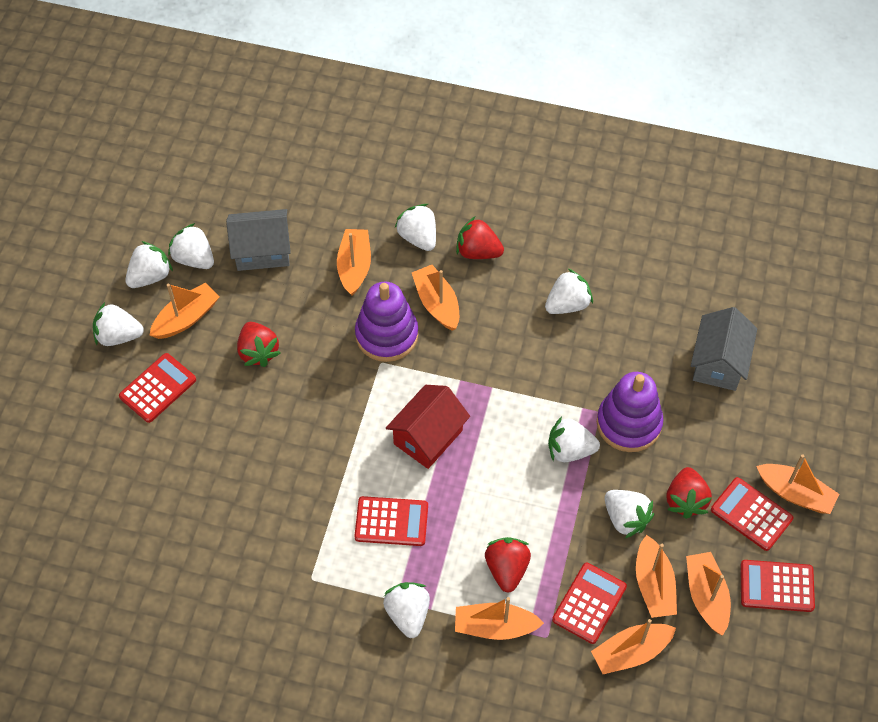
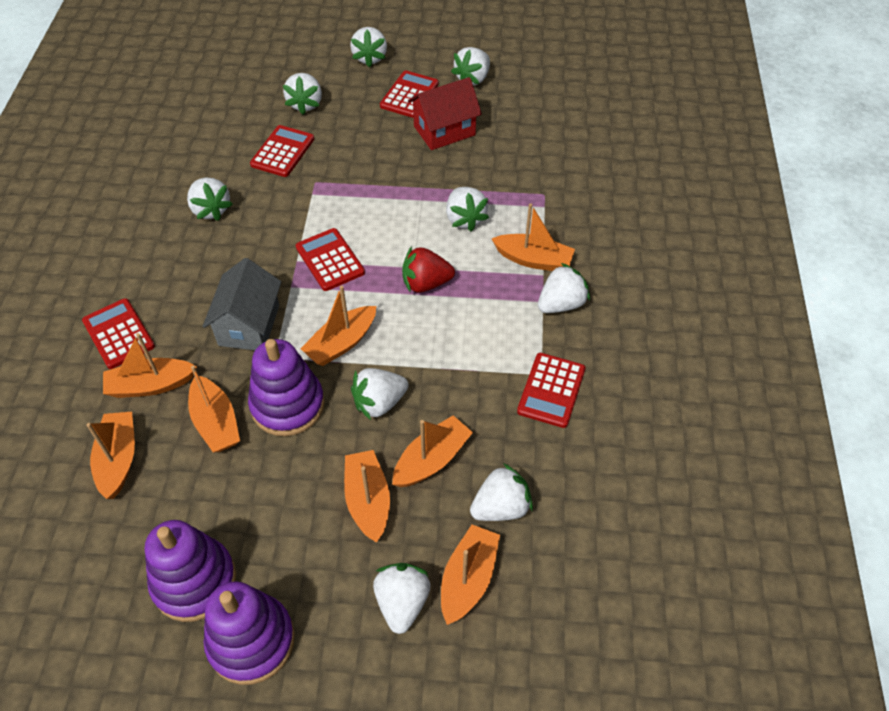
grey house: 2 -> 1
purple stacking toy: 2 -> 3
red strawberry: 4 -> 1
white strawberry: 8 -> 9

